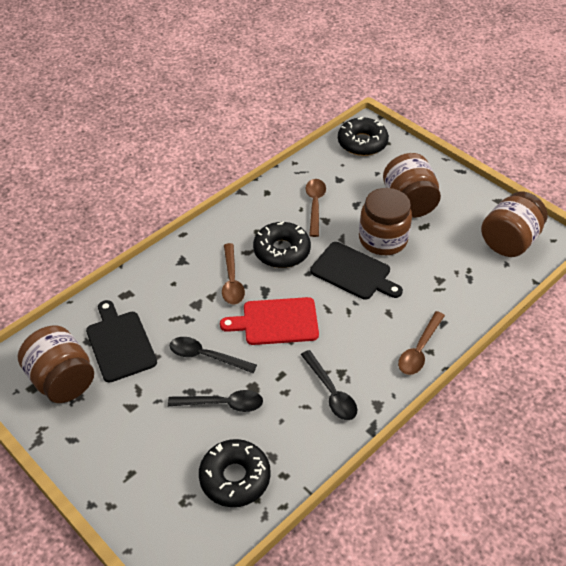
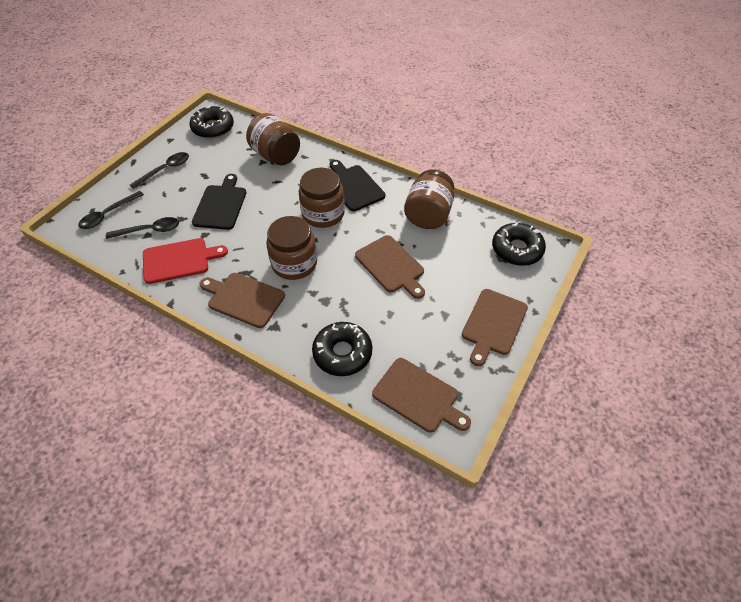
brown cutting board: 0 -> 4
brown spoon: 3 -> 0

